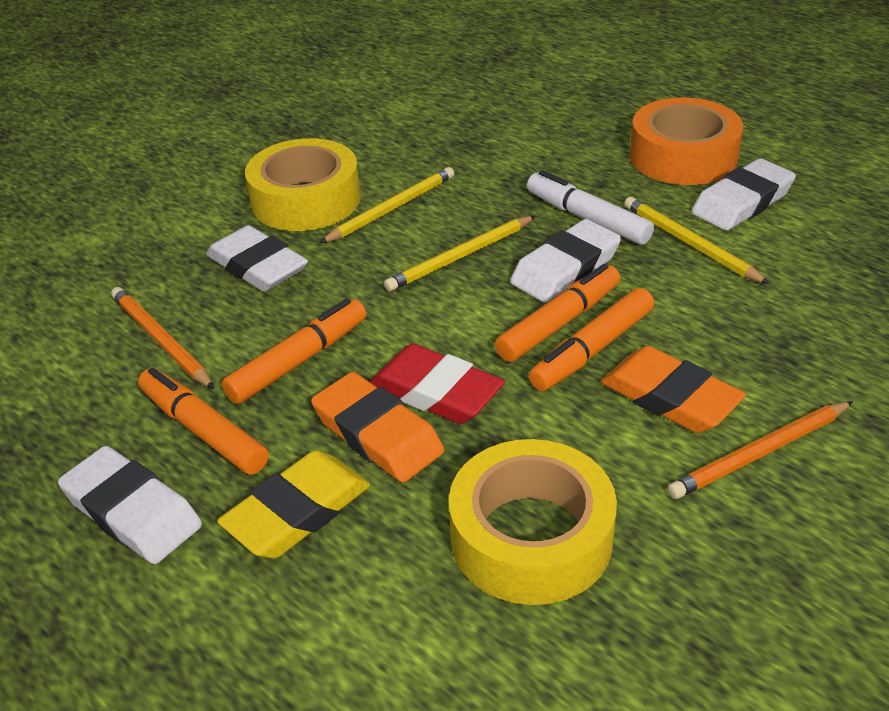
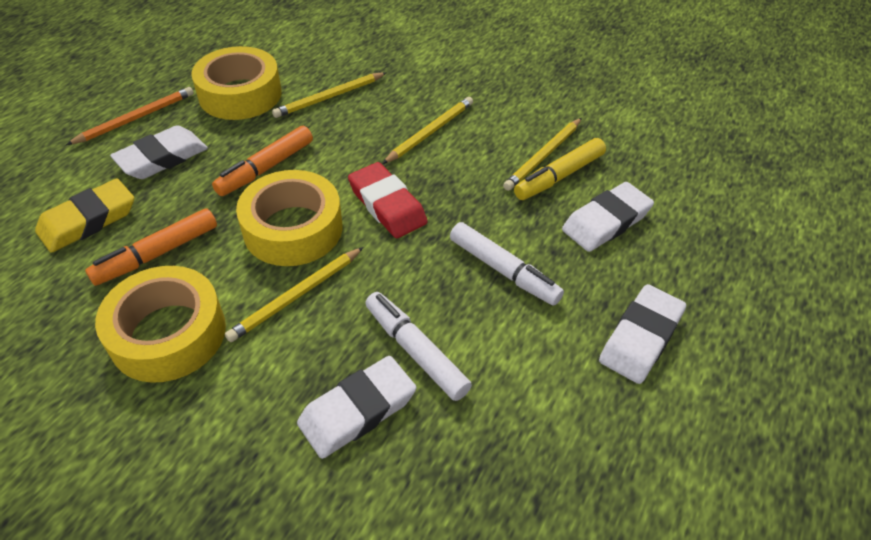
orange eraser: 2 -> 0
orange marker: 4 -> 2
orange pencil: 2 -> 1
orange tape: 1 -> 0
white marker: 1 -> 2
yellow marker: 0 -> 1
yellow pencil: 3 -> 4
yellow tape: 2 -> 3

